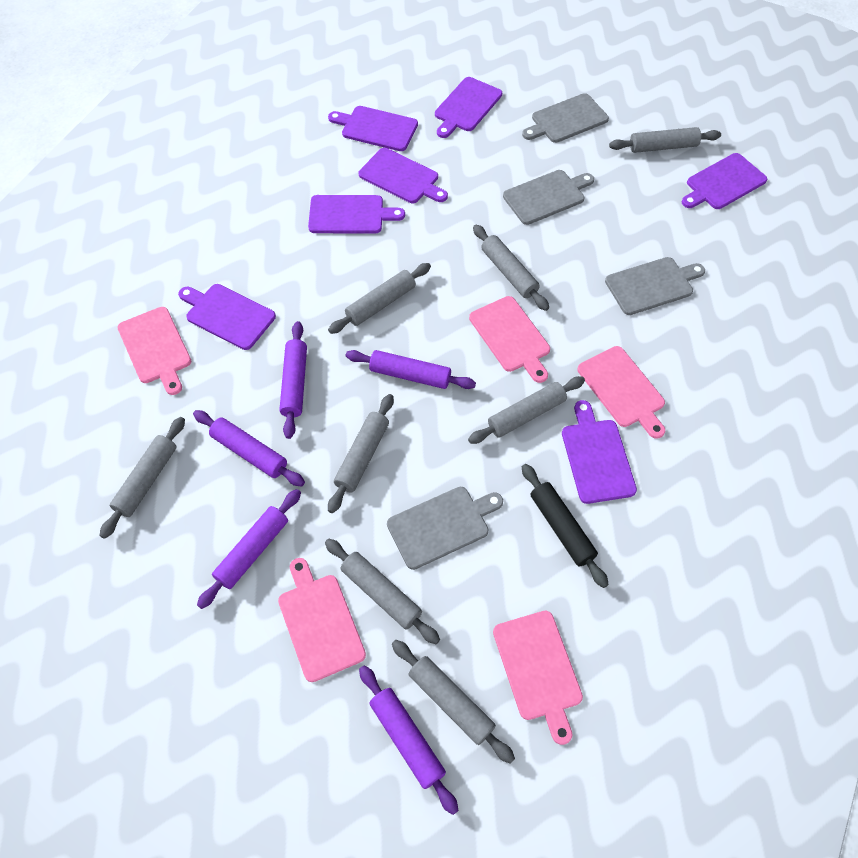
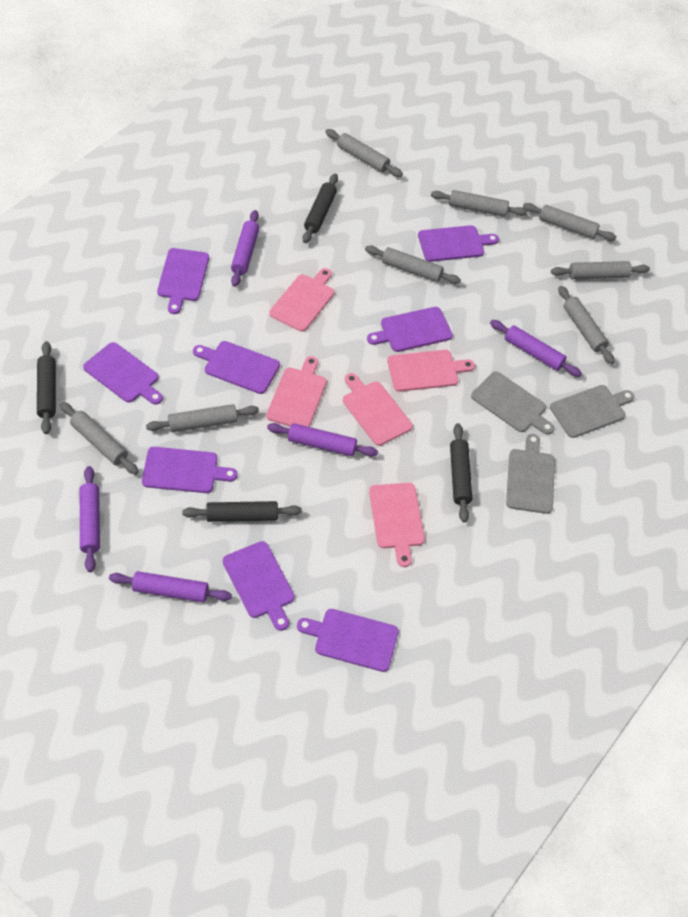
black rolling pin: 1 -> 4
grey cutting board: 4 -> 3
purple cutting board: 7 -> 8

